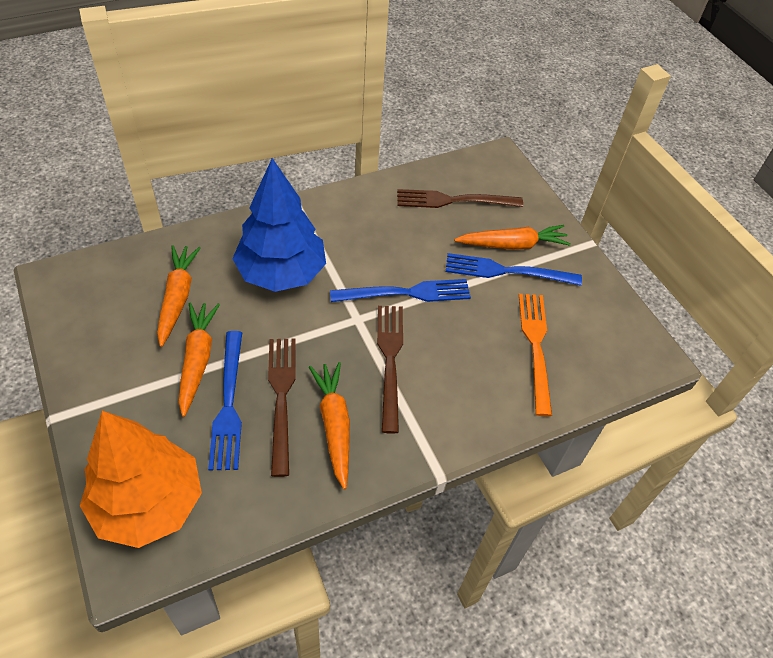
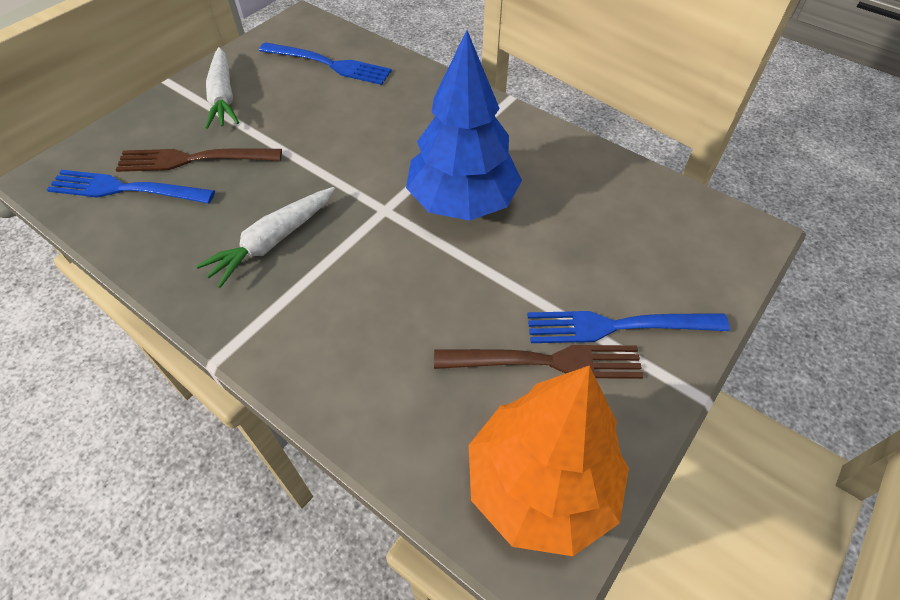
brown fork: 3 -> 2
orange carrot: 4 -> 0
orange fork: 1 -> 0
white carrot: 0 -> 2

